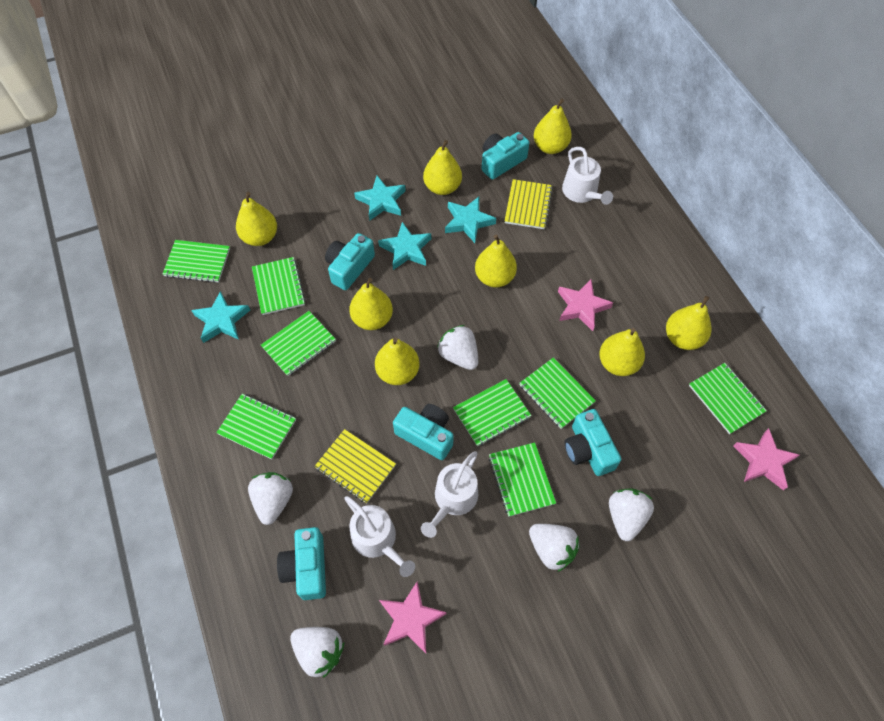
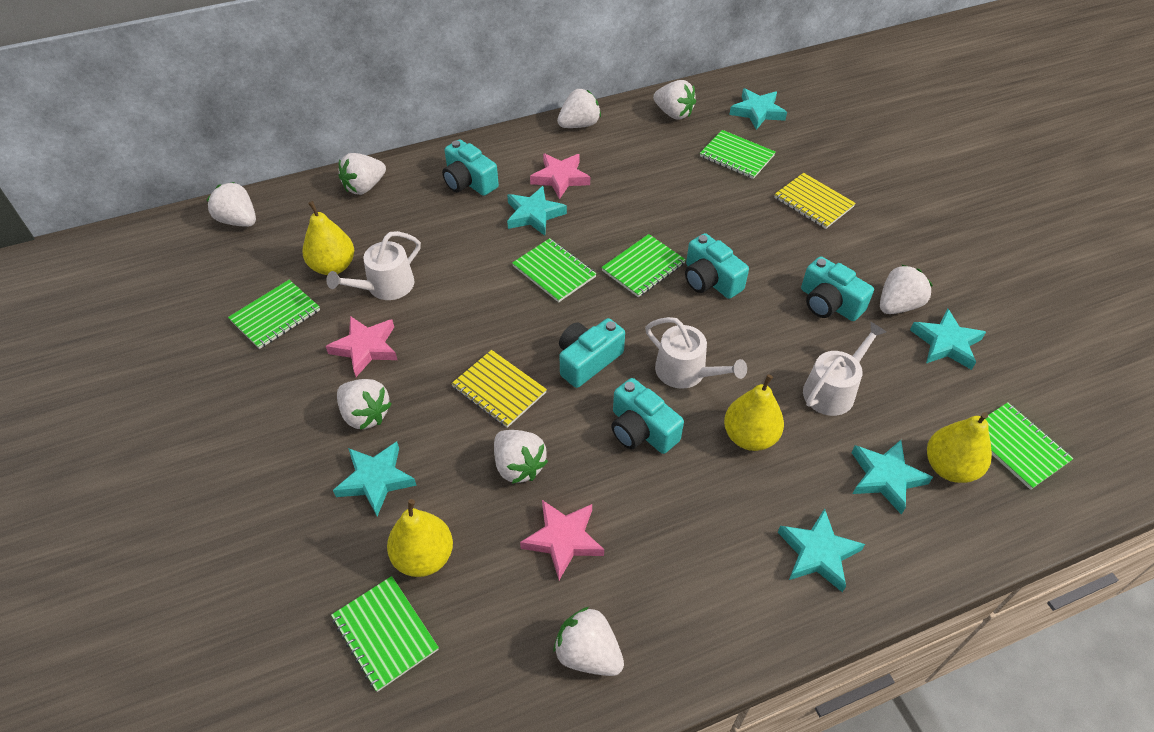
green notebook: 8 -> 6
turquoise star: 4 -> 6
white strawberry: 5 -> 8
yellow pear: 8 -> 4

